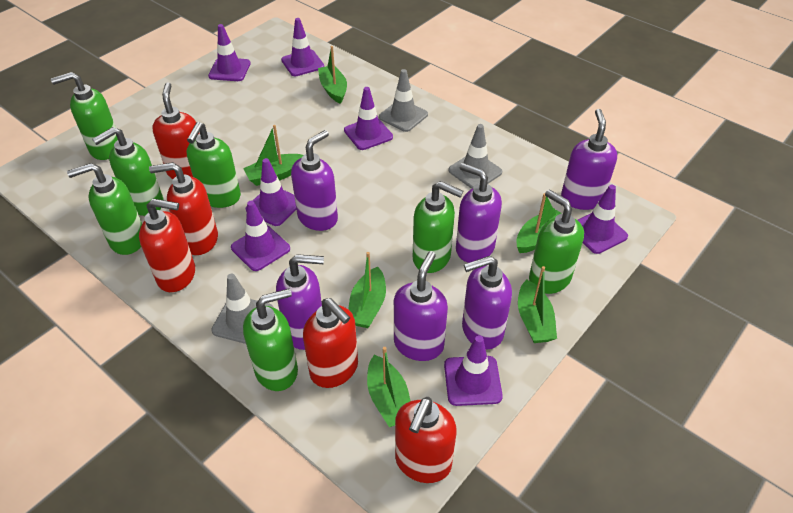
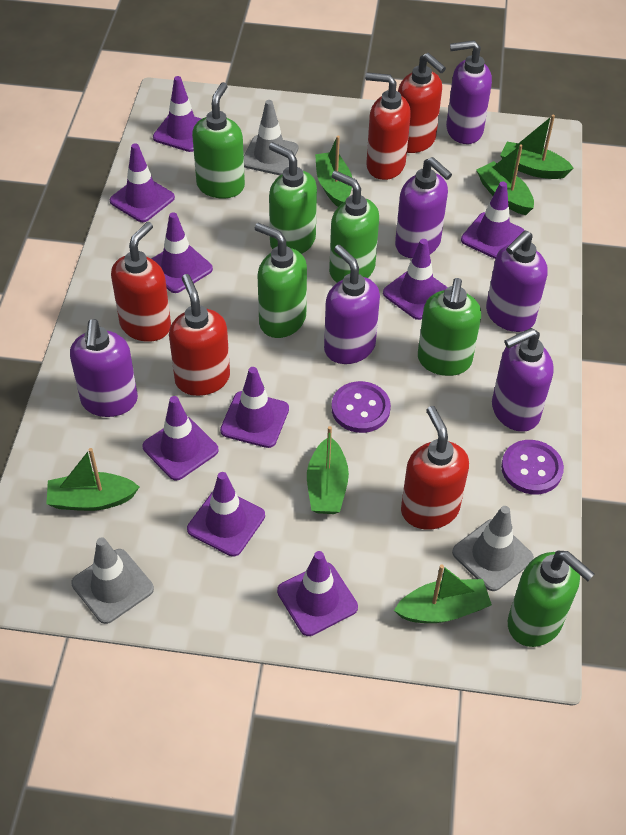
green soap dispenser: 7 -> 6
purple button: 0 -> 2
purple traffic cone: 7 -> 9

